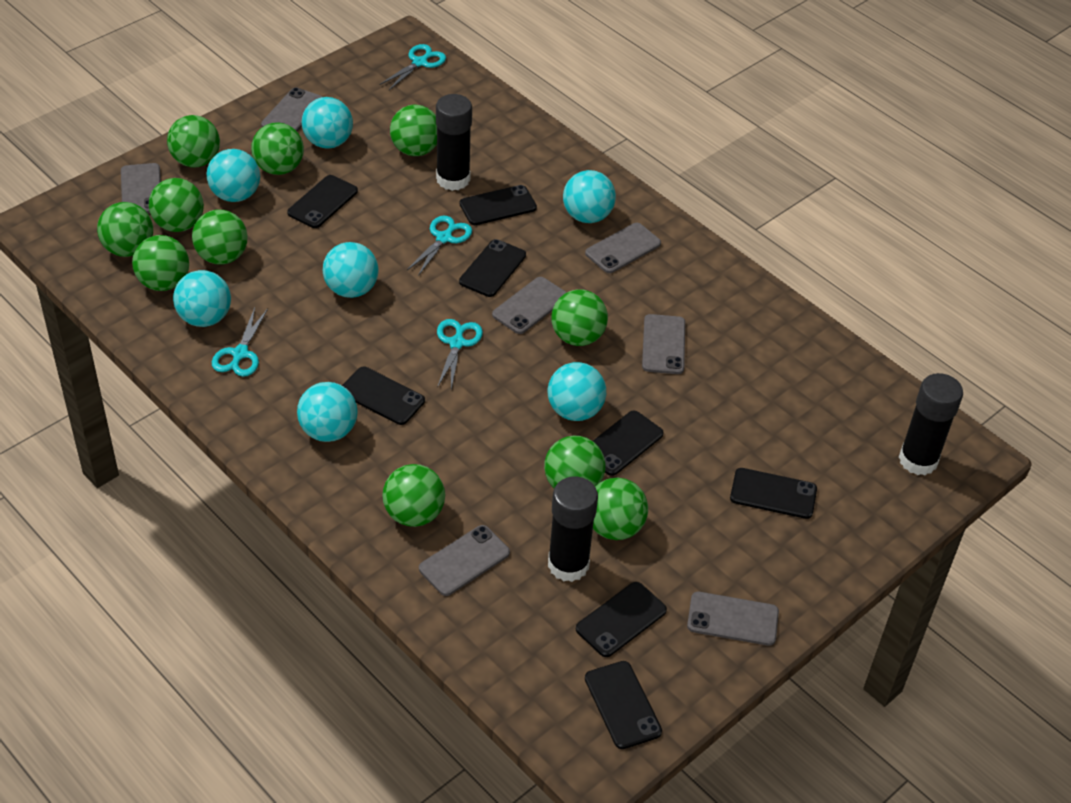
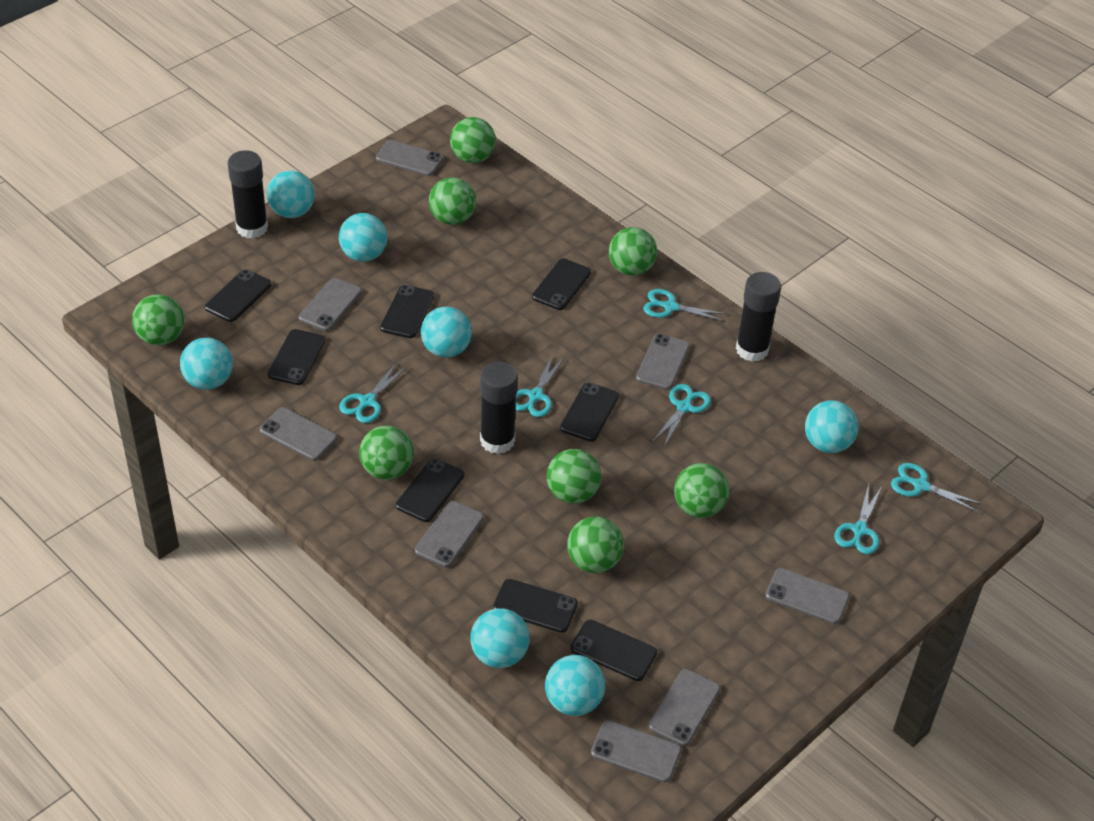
green ball: 11 -> 8
grey phone: 7 -> 8
turquoise scissors: 4 -> 6

